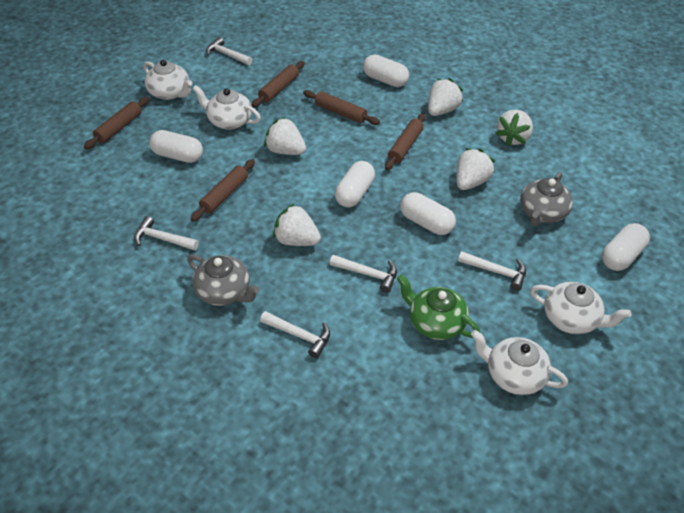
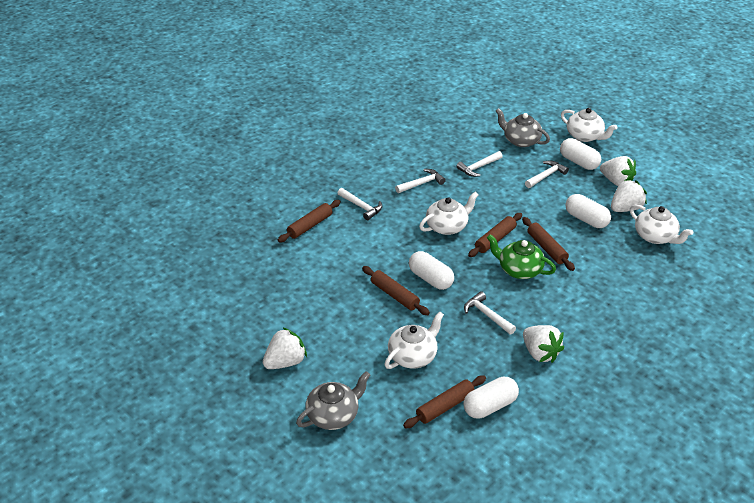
white capsule: 5 -> 4
white strawberry: 5 -> 4

